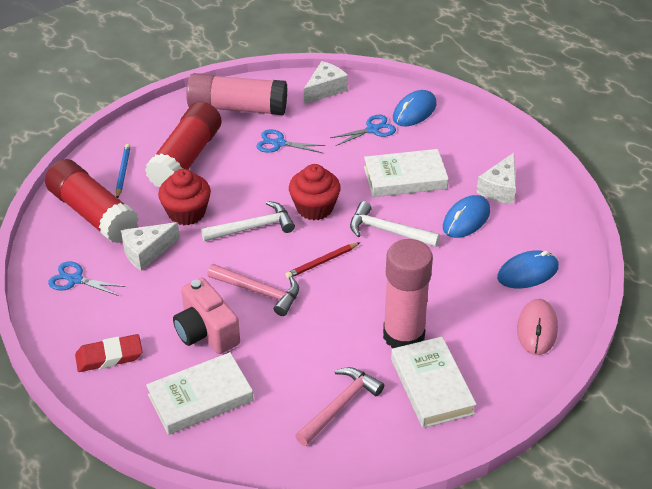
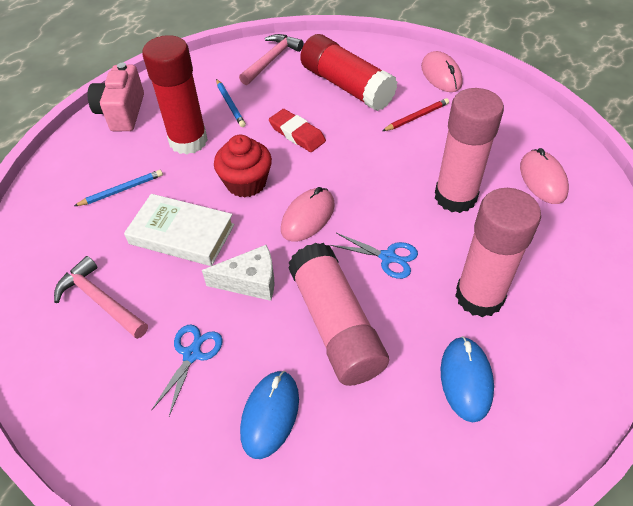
blue mouse: 3 -> 2
blue pencil: 1 -> 2
blue scissors: 3 -> 2
pink glue stick: 2 -> 3
pink mouse: 1 -> 3
red cupcake: 2 -> 1
white book: 3 -> 1
white cheese: 3 -> 1
white hammer: 2 -> 0

